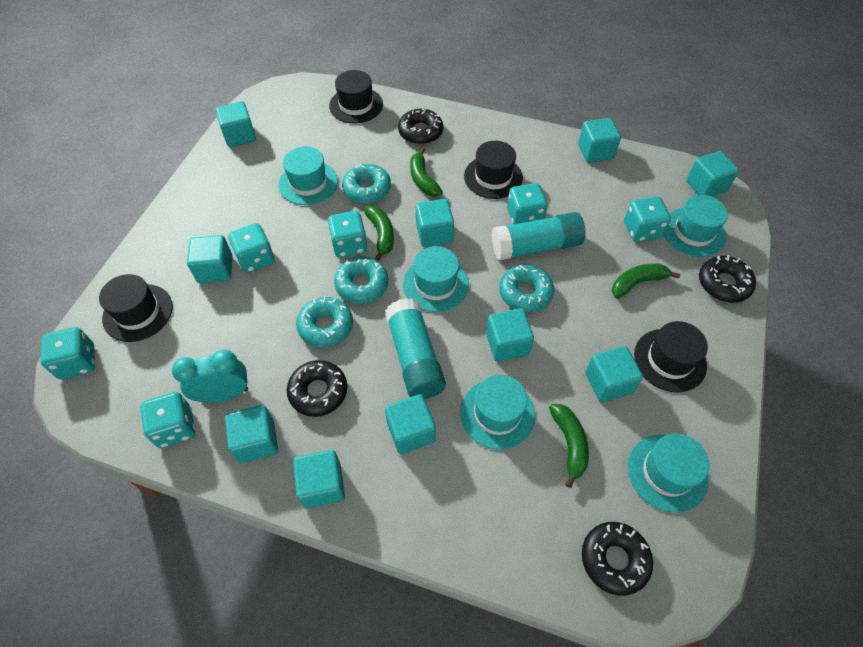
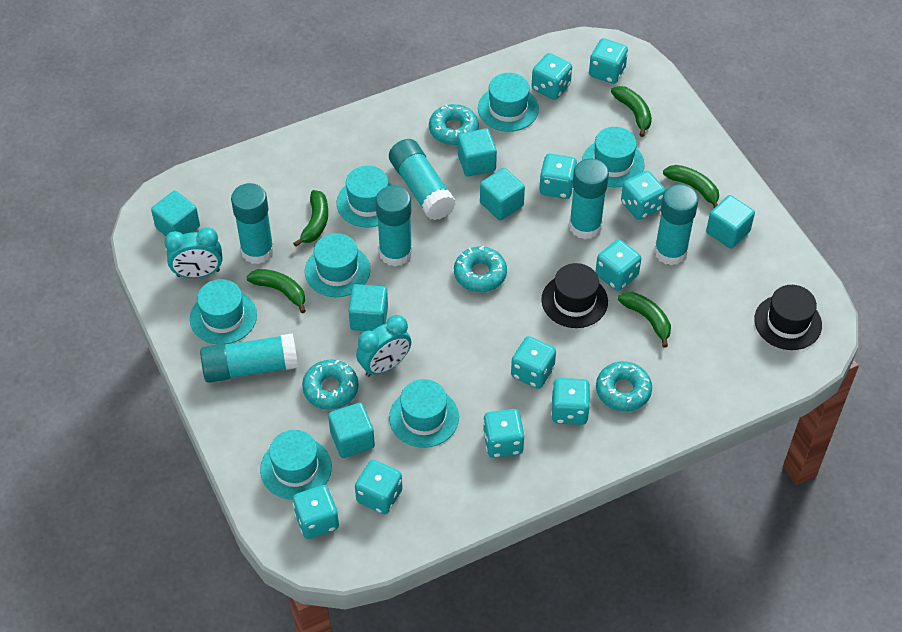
black donut: 4 -> 0
black hat: 4 -> 2
green banana: 4 -> 5
turquoise clock: 1 -> 2
turquoise cube: 10 -> 6
turquoise dice: 6 -> 10
turquoise glue stick: 2 -> 6
turquoise hat: 5 -> 7

